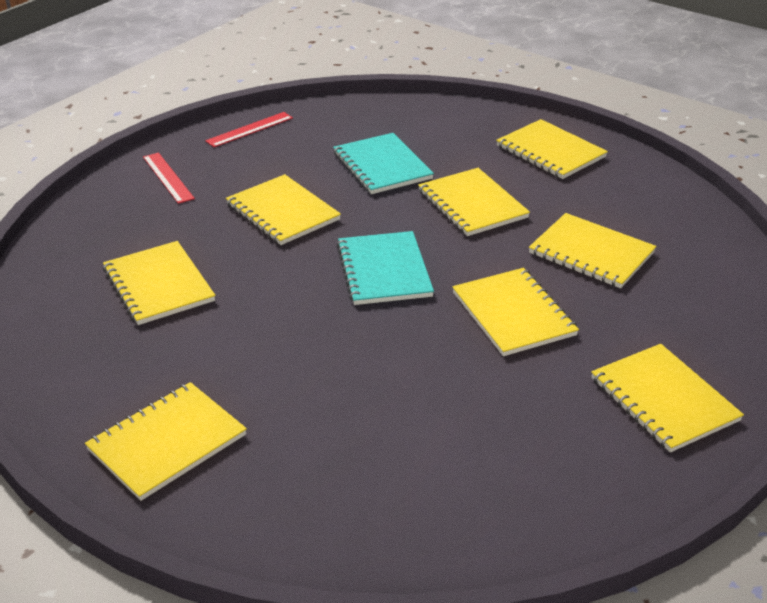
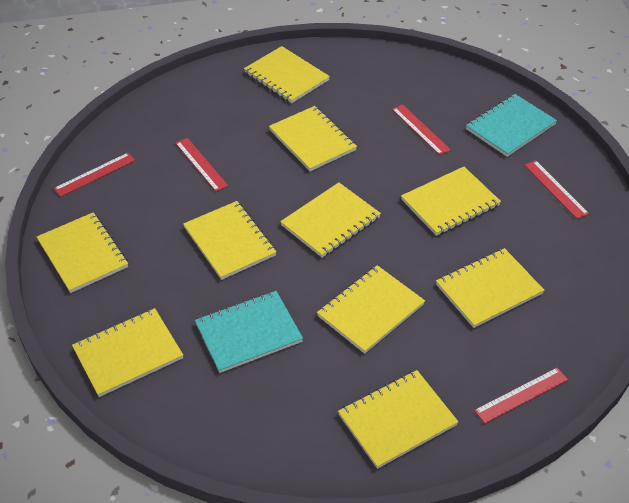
red ruler: 2 -> 5
yellow notebook: 8 -> 10

